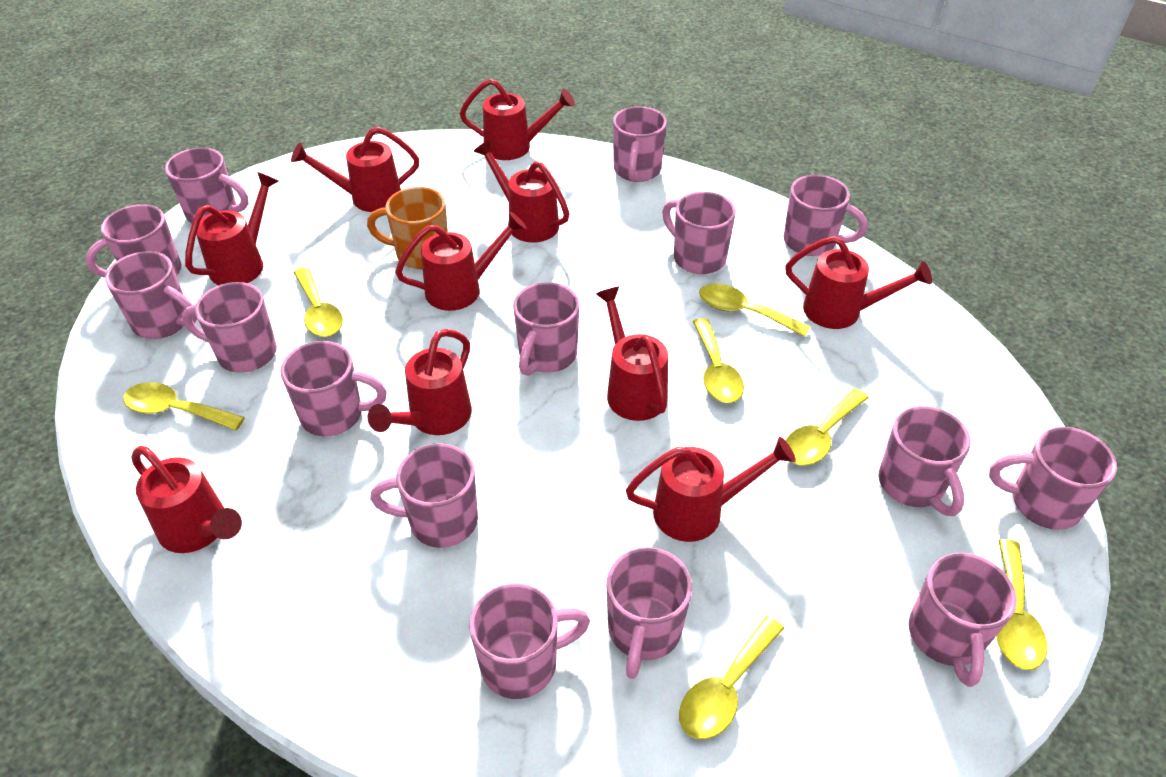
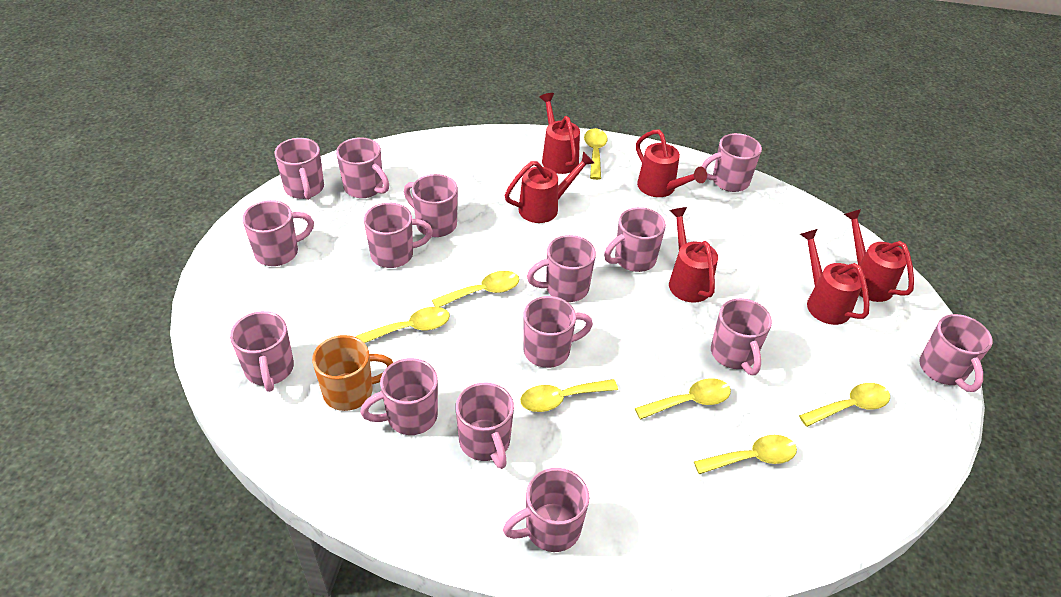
red watering can: 10 -> 6

